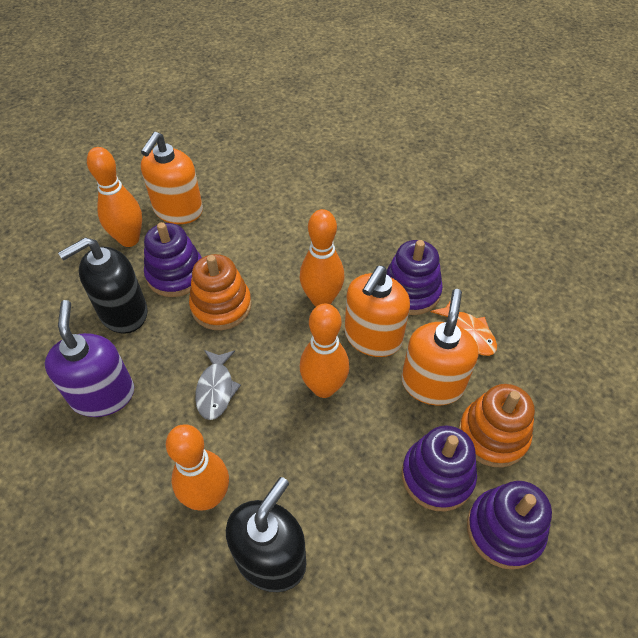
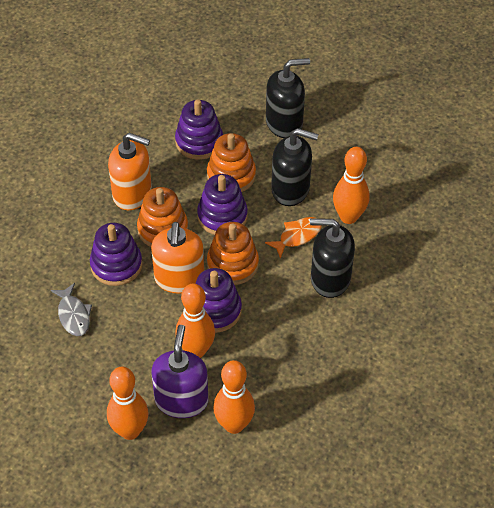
black soap dispenser: 2 -> 3
orange soap dispenser: 3 -> 2
orange stacking toy: 2 -> 3

